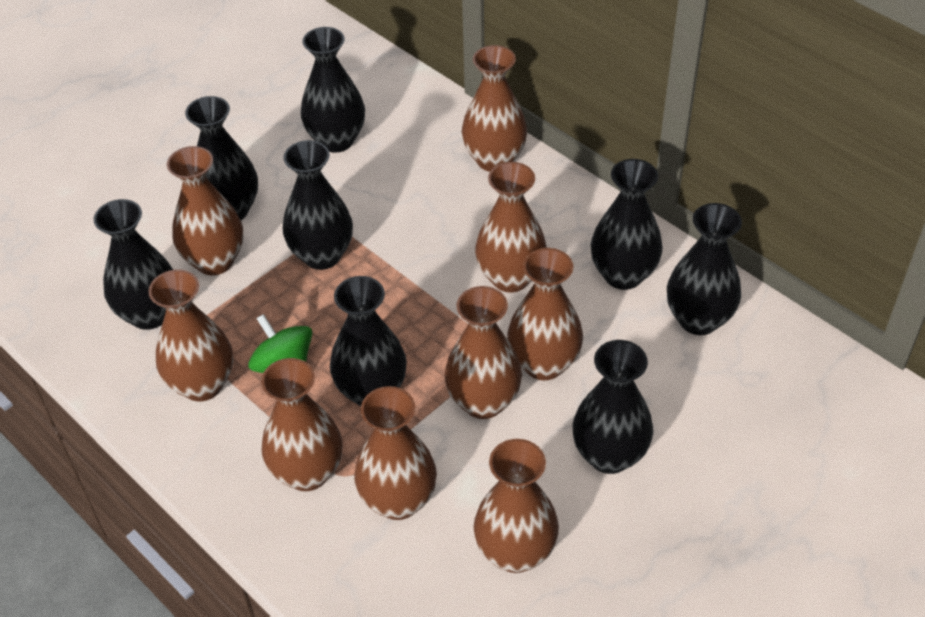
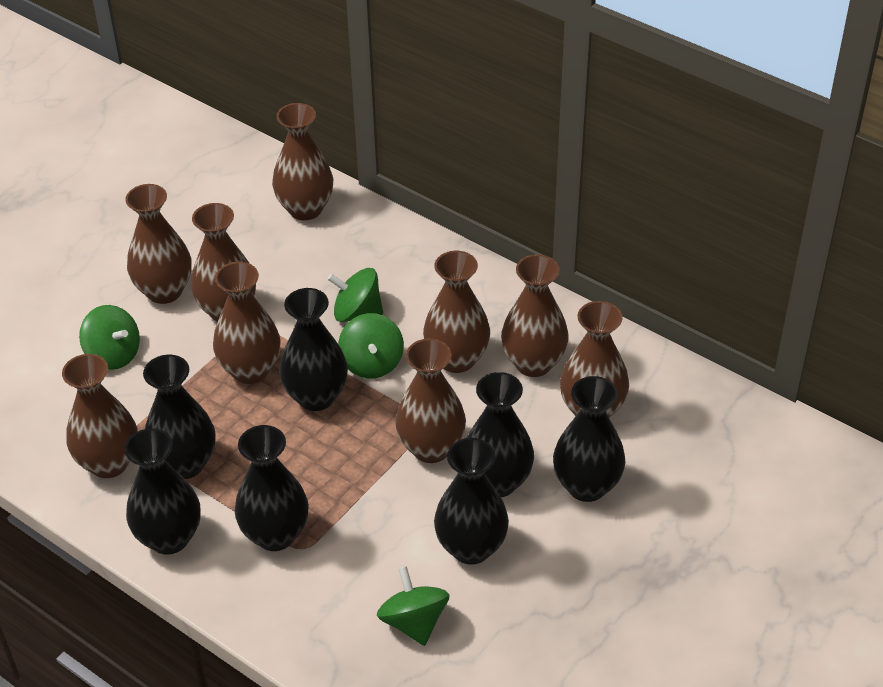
black vase: 8 -> 7
green spinning top: 1 -> 4

